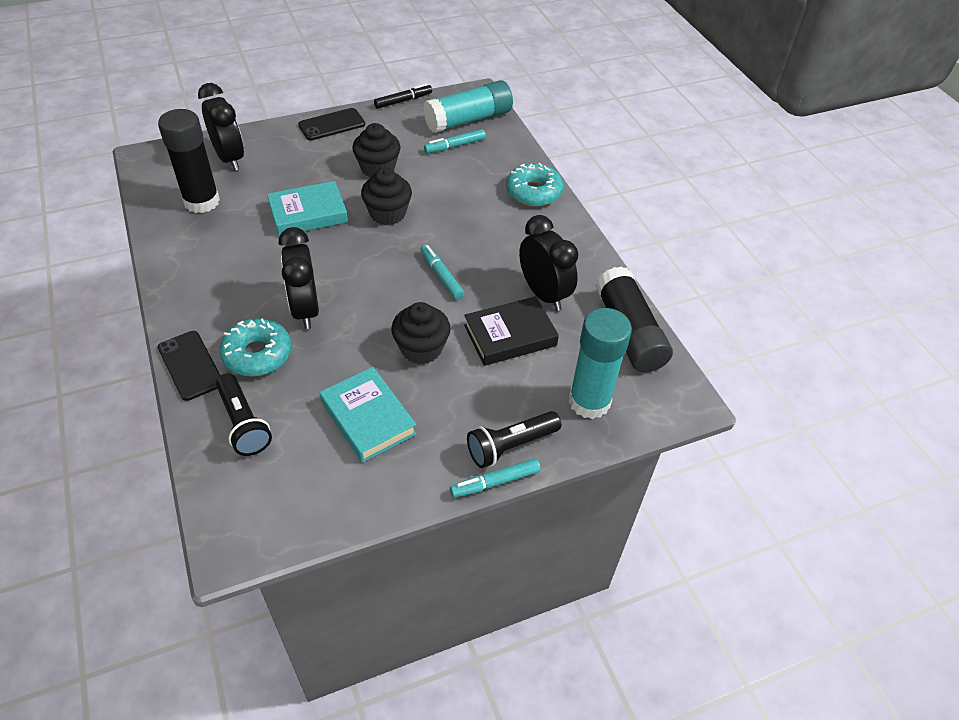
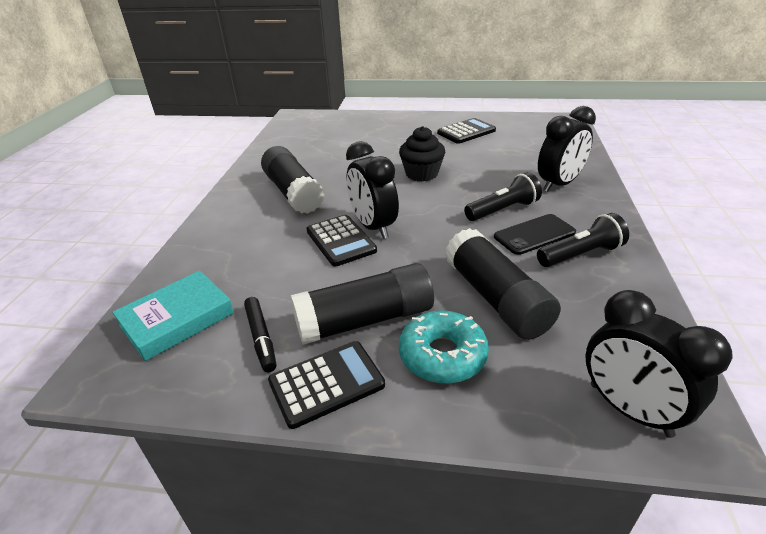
black book: 1 -> 0
black calculator: 0 -> 3
black cupcake: 3 -> 1
black glue stick: 2 -> 3
black phone: 2 -> 1
turquoise book: 2 -> 1
turquoise donut: 2 -> 1
turquoise glue stick: 2 -> 0
turquoise marker: 3 -> 0

